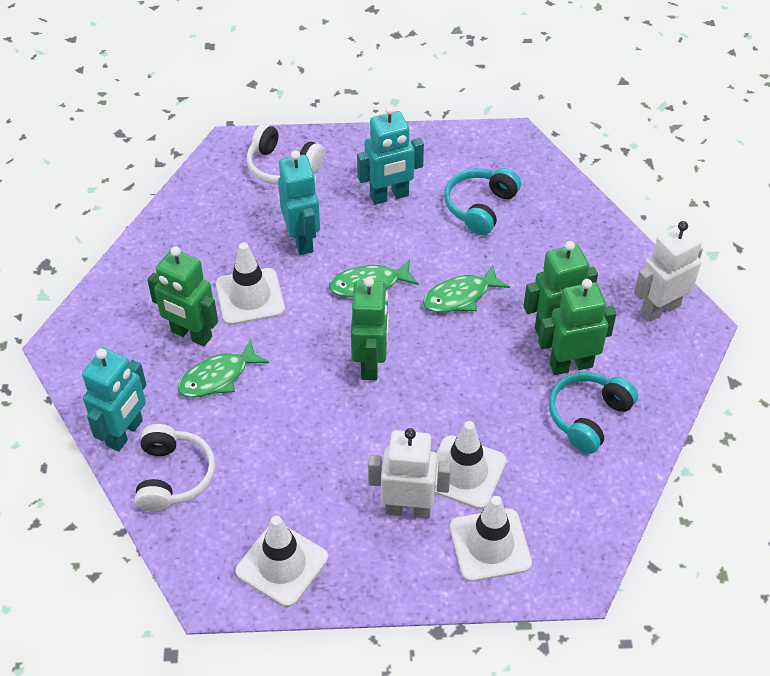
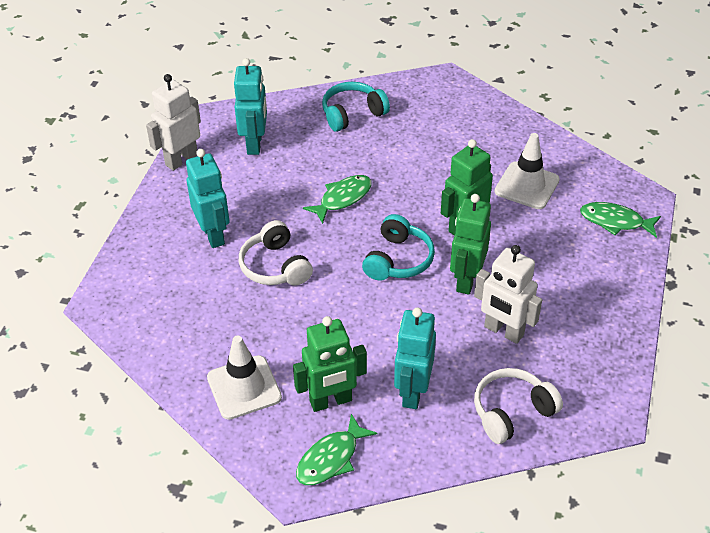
green robot: 4 -> 3
white traffic cone: 4 -> 2

